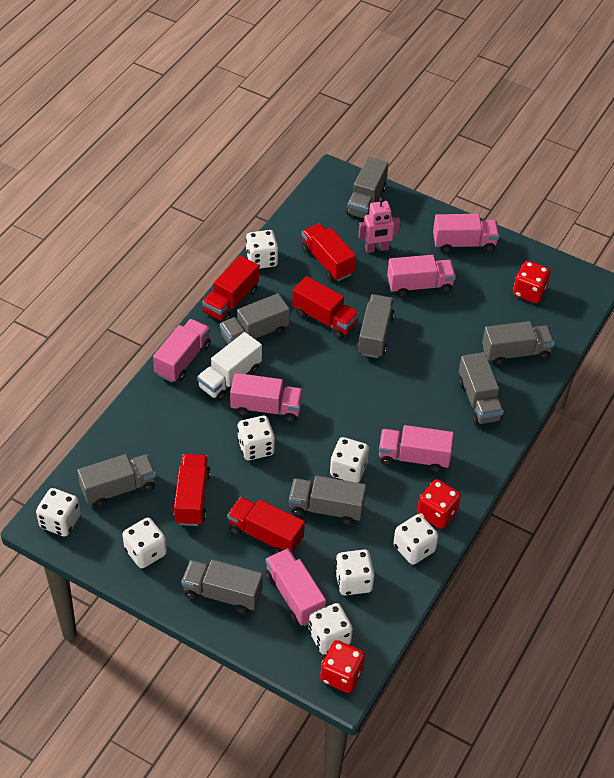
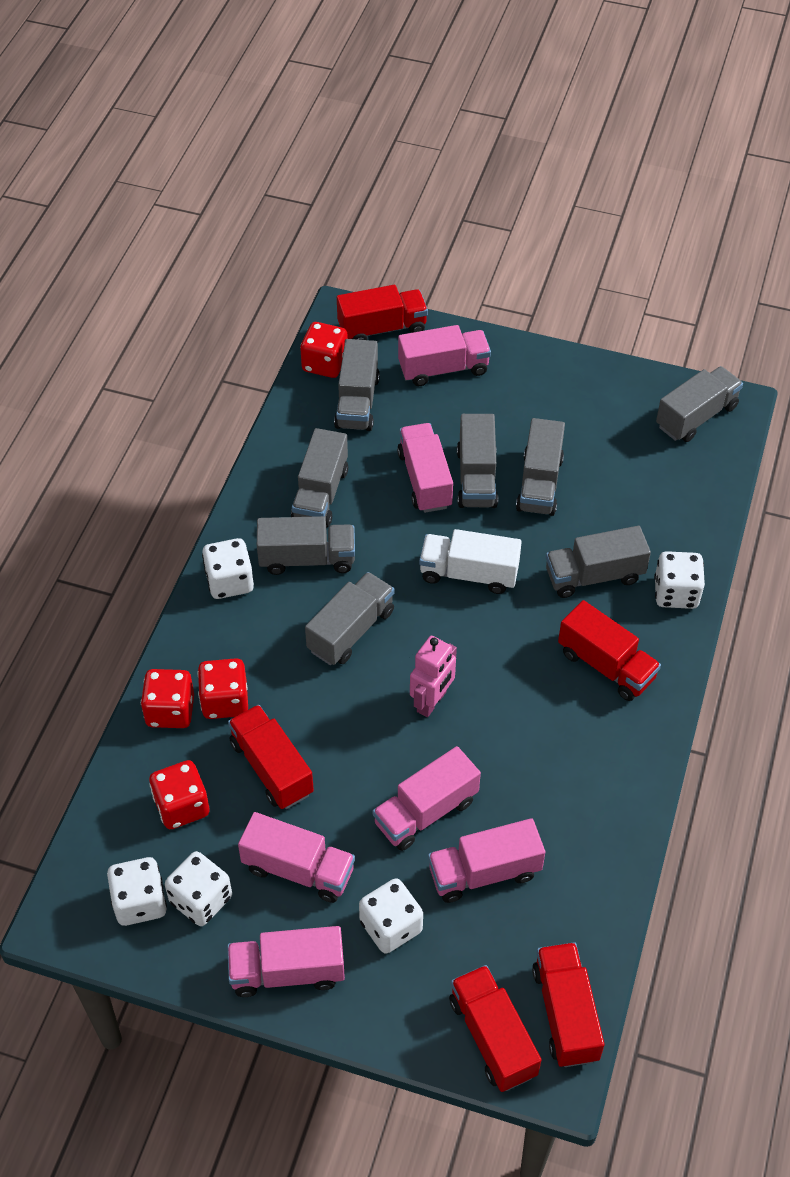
red dice: 3 -> 4
white dice: 8 -> 5

